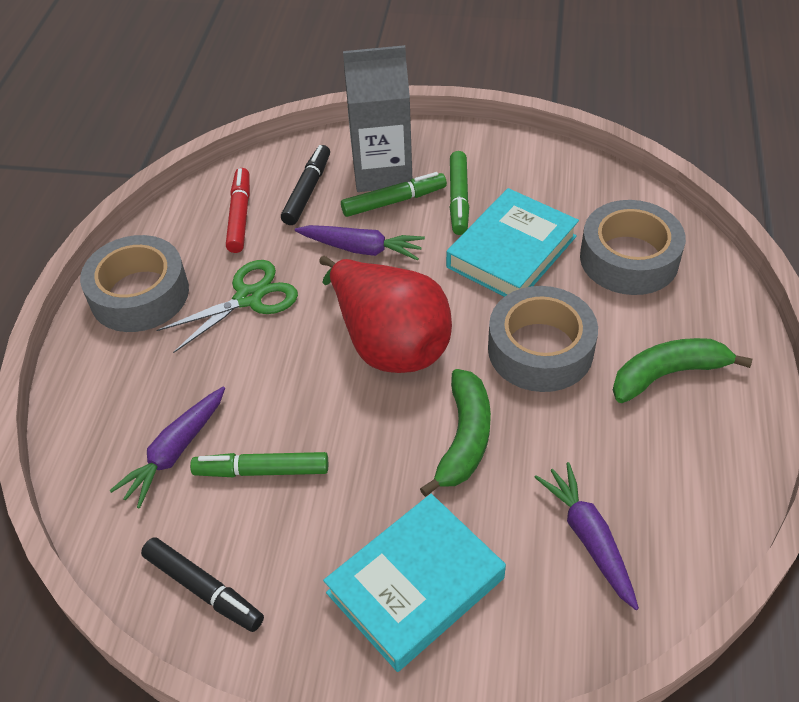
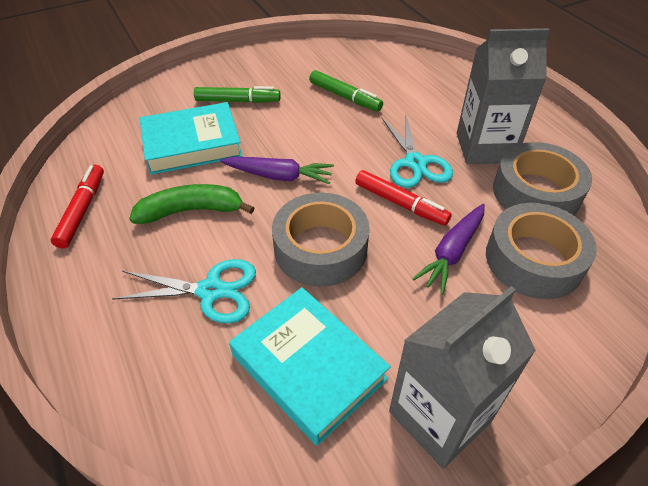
black marker: 2 -> 0
green banana: 2 -> 1
green marker: 3 -> 2
green scissors: 1 -> 0
grey carton: 1 -> 2
purple carrot: 3 -> 2
red marker: 1 -> 2
red pear: 1 -> 0
turquoise scissors: 0 -> 2

